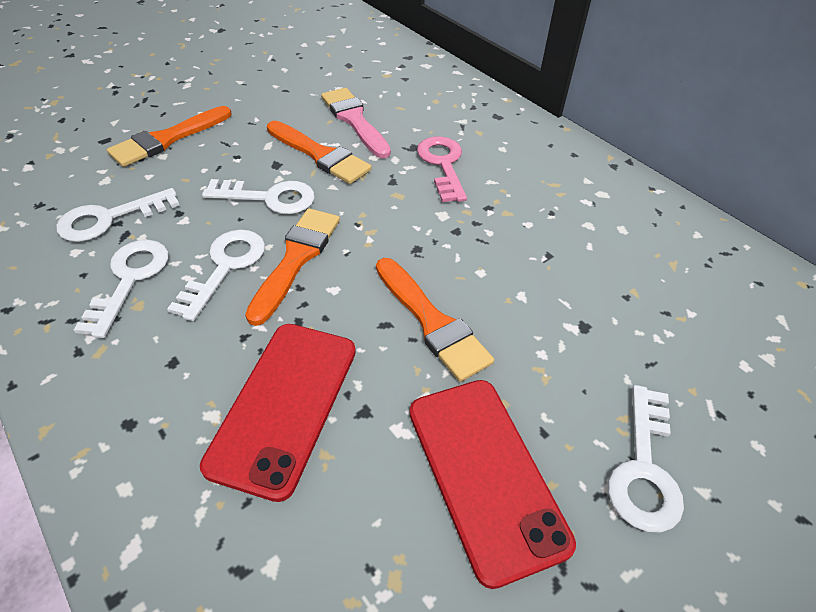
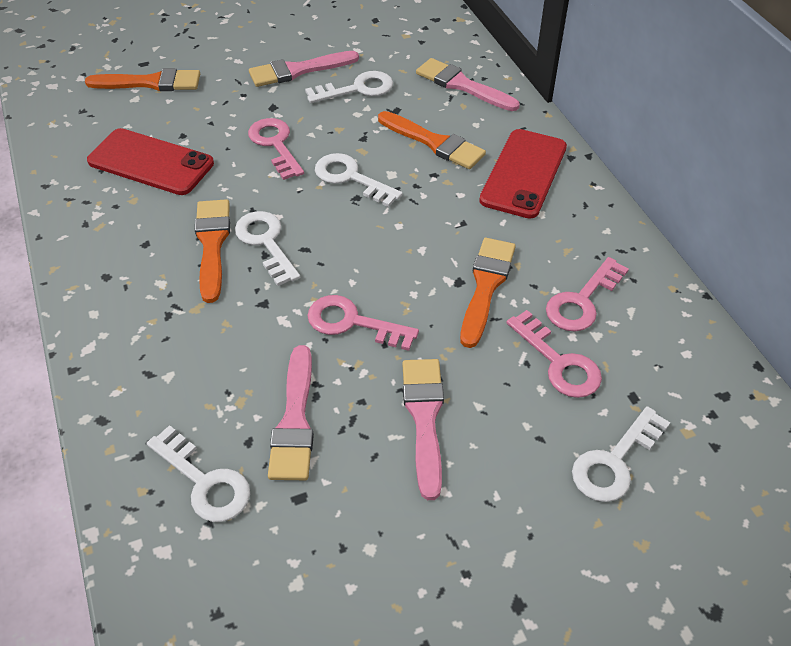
pink brush: 1 -> 4
pink key: 1 -> 4

